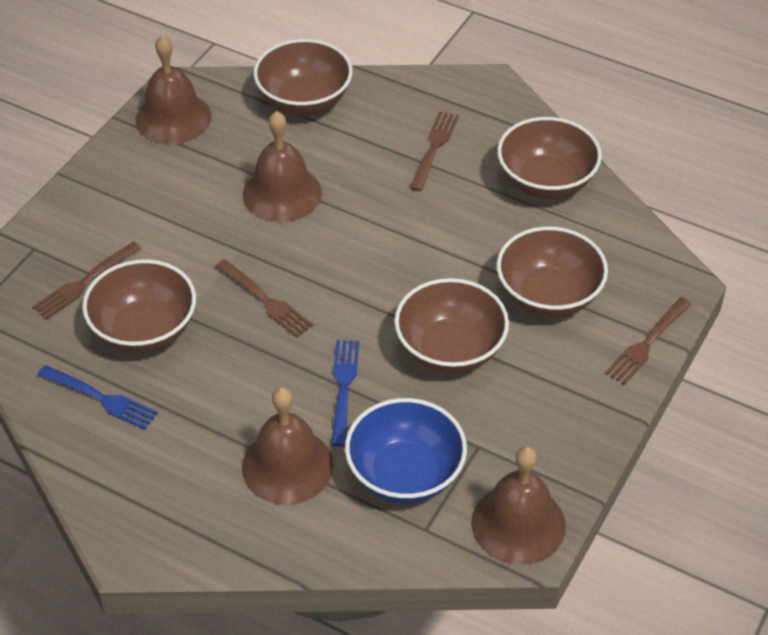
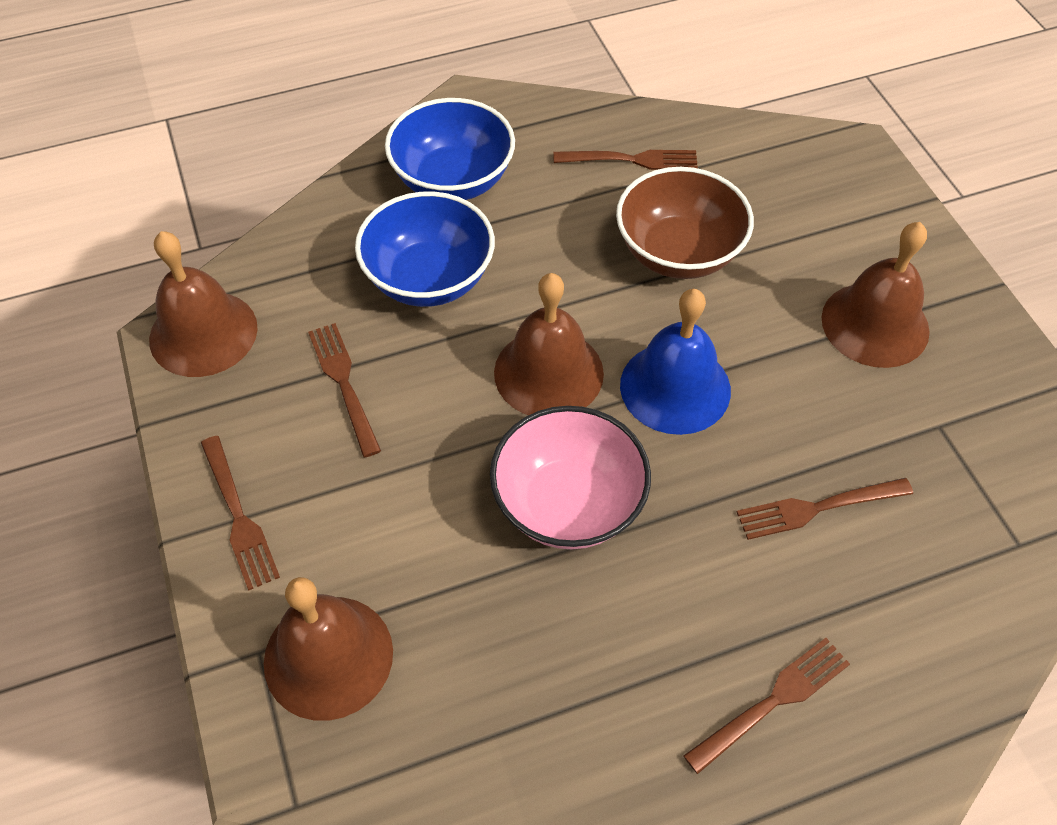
blue bell: 0 -> 1
blue bowl: 1 -> 2
blue fork: 2 -> 0
brown bowl: 5 -> 1
brown fork: 4 -> 5
pink bowl: 0 -> 1

